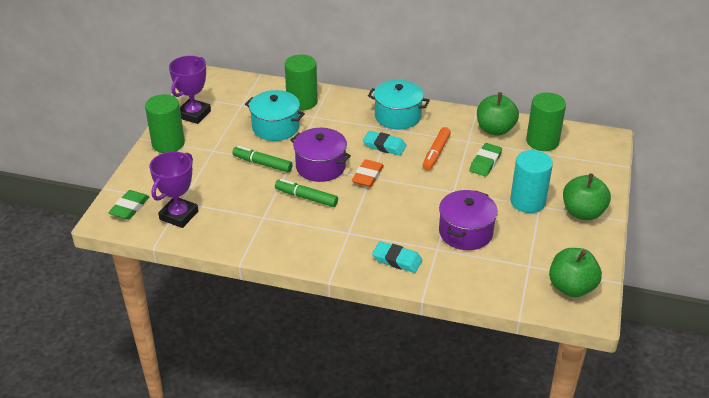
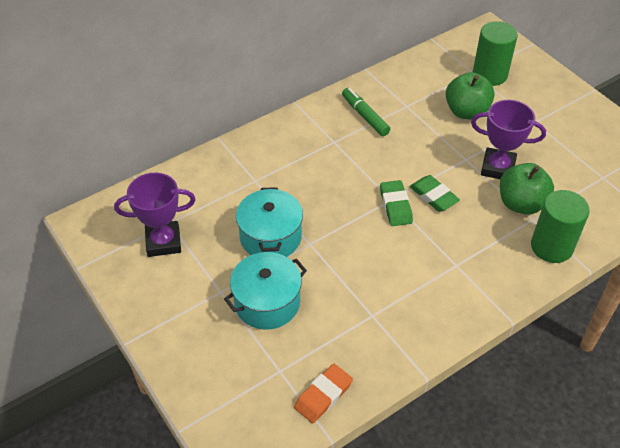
green apple: 3 -> 2
green cylinder: 3 -> 2
green marker: 2 -> 1
orange marker: 1 -> 0
purple pot: 2 -> 0
turquoise cylinder: 1 -> 0
turquoise eraser: 2 -> 0

